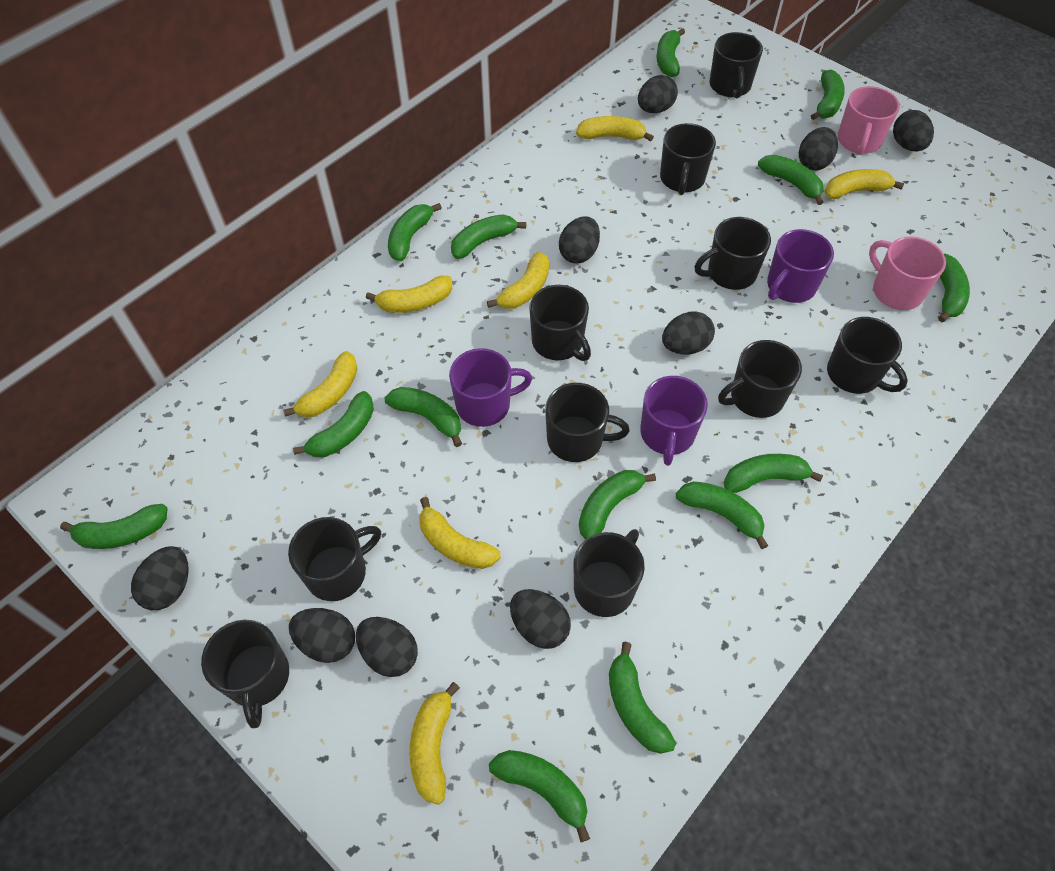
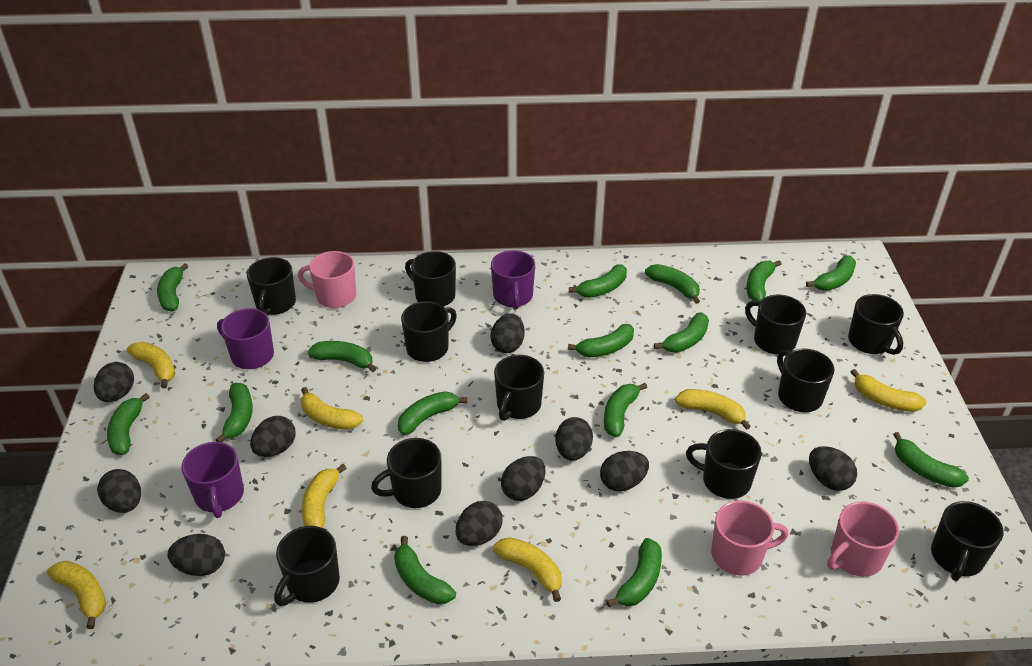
black egg: 9 -> 10
black mug: 10 -> 11
green banana: 14 -> 15
pink mug: 2 -> 3

